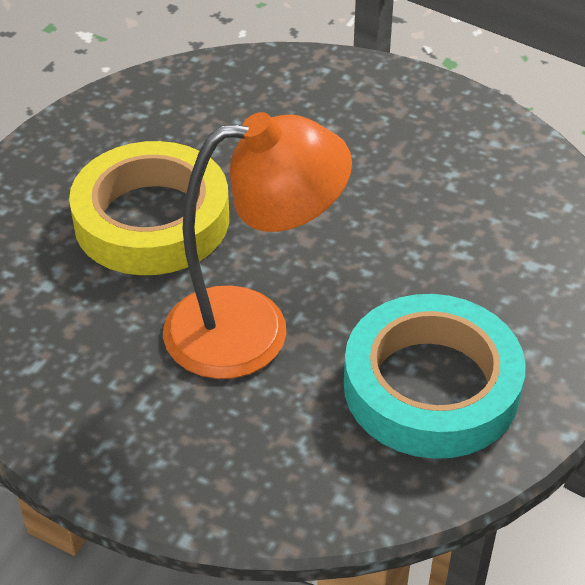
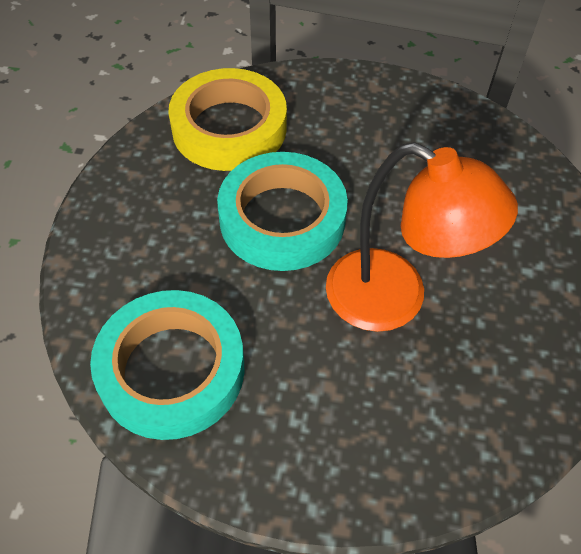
turquoise tape: 1 -> 2

